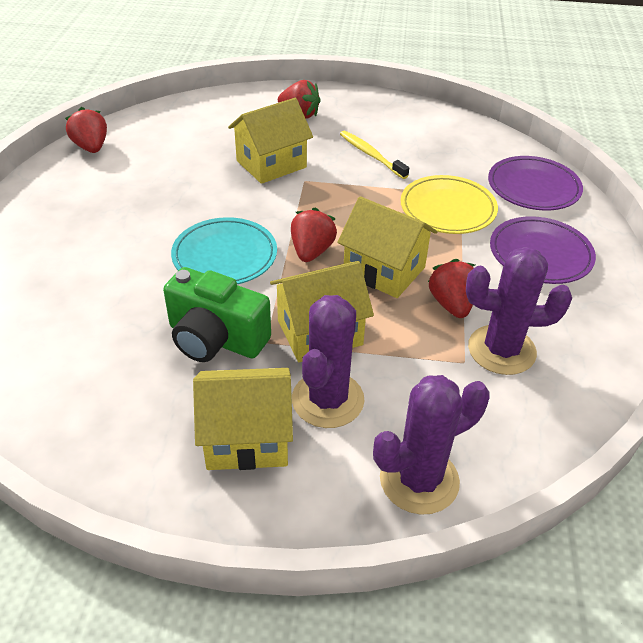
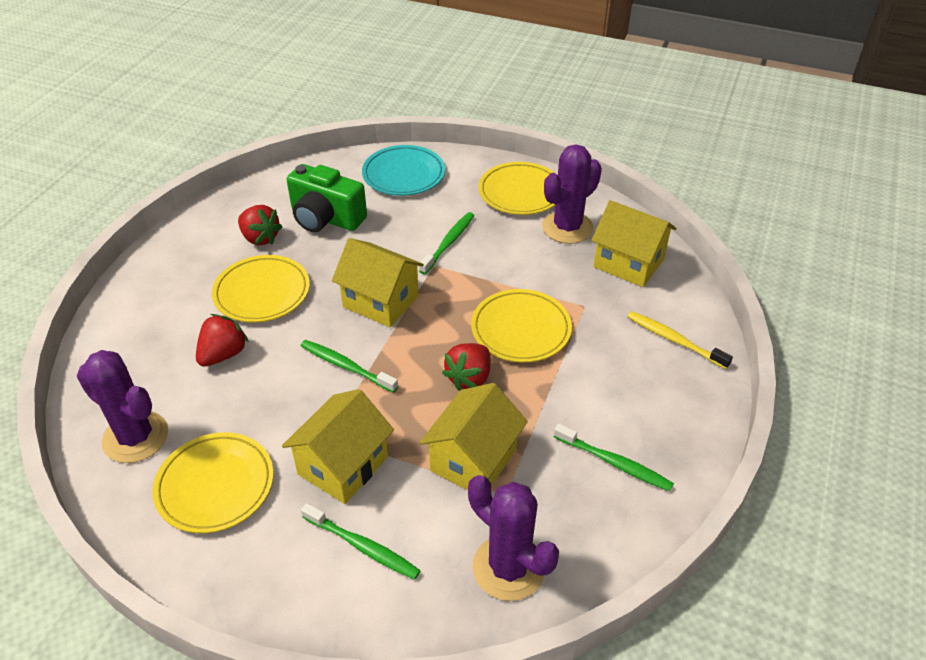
green toothbrush: 0 -> 4
purple plate: 2 -> 0
red strawberry: 4 -> 3
yellow plate: 1 -> 4

